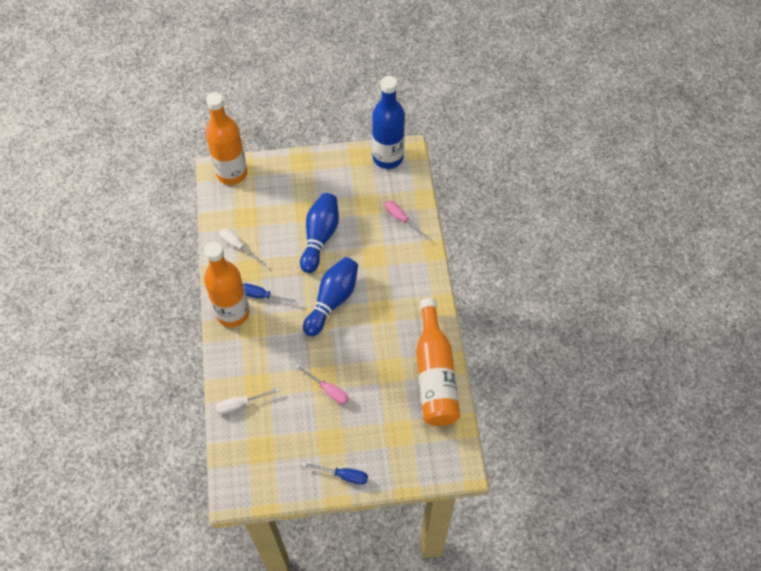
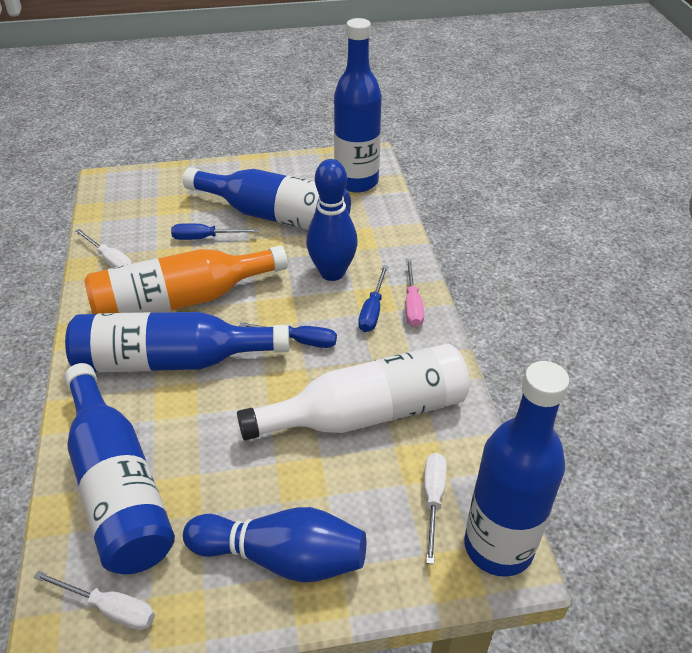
blue bottle: 1 -> 5
blue screwdriver: 2 -> 3
orange bottle: 3 -> 1
pink screwdriver: 2 -> 1
white bottle: 0 -> 1
white screwdriver: 2 -> 3

